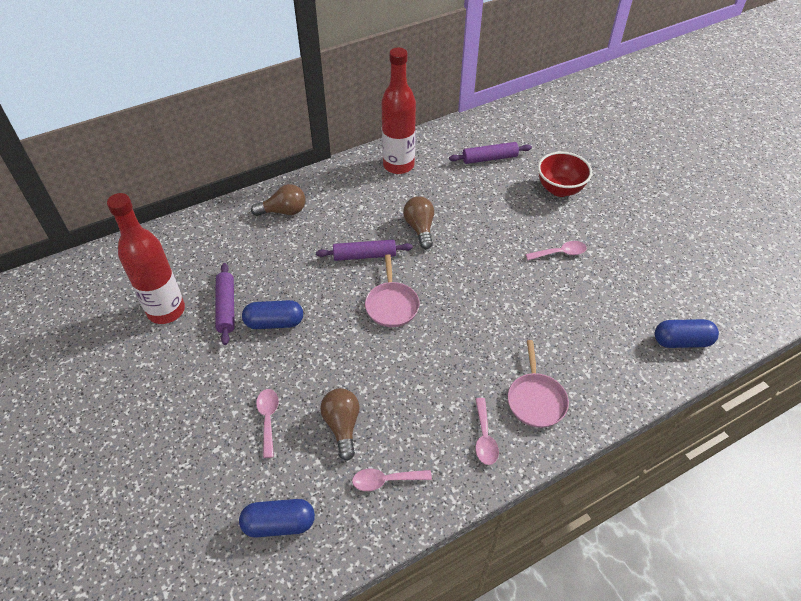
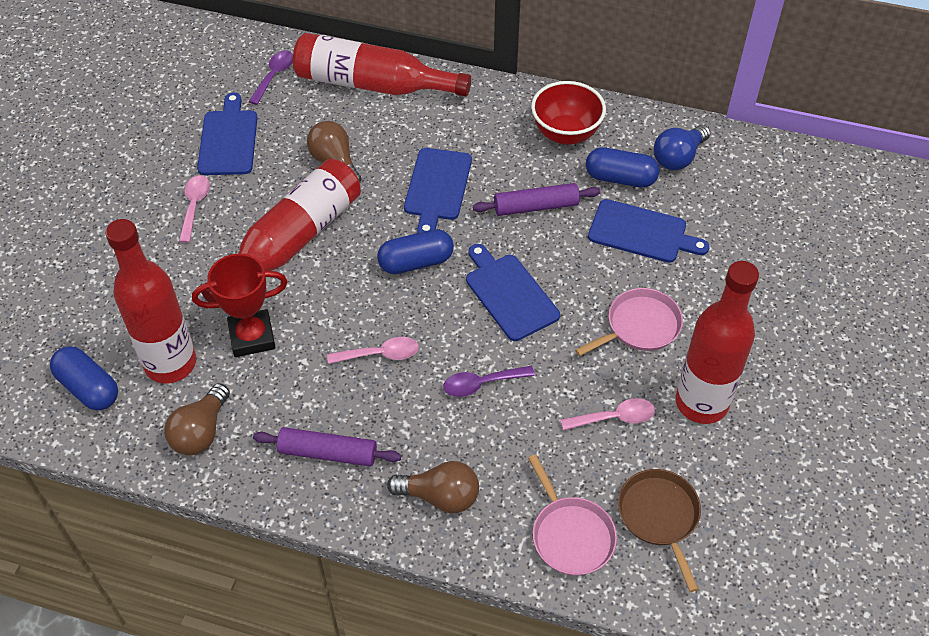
blue cutting board: 0 -> 4
blue light bulb: 0 -> 1
brown pan: 0 -> 1
pink spoon: 4 -> 3
purple rolling pin: 3 -> 2
purple spoon: 0 -> 2
red bottle: 2 -> 4
red trophy: 0 -> 1

